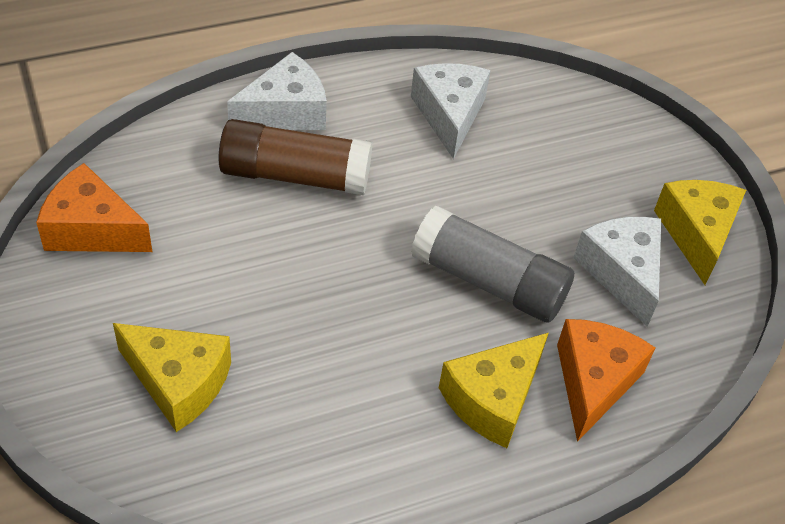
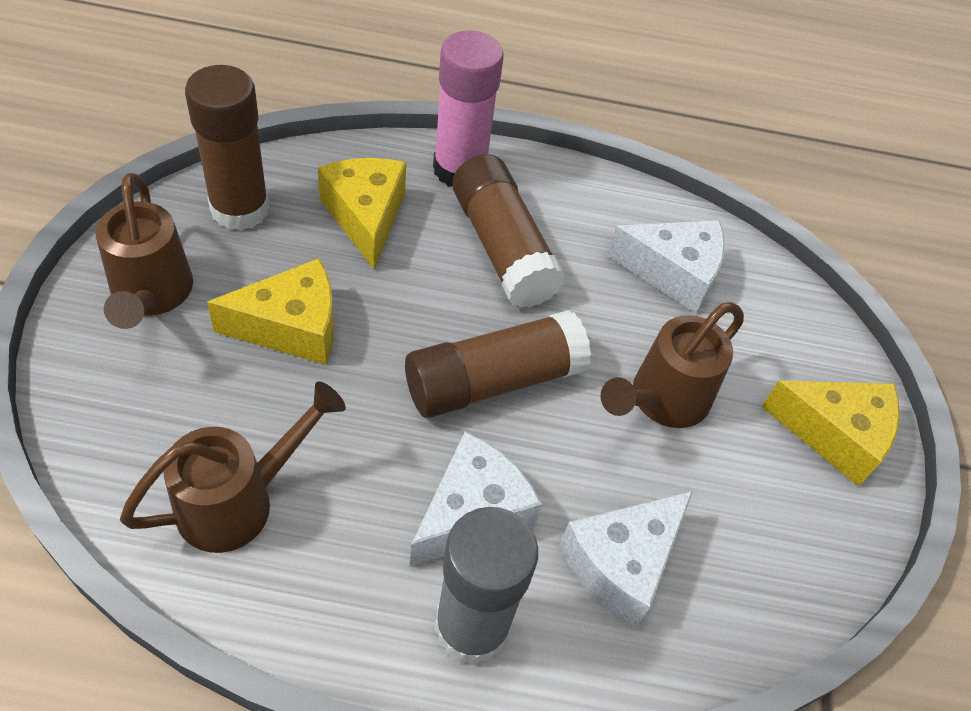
brown glue stick: 1 -> 3
brown watering can: 0 -> 3
orange cheese: 2 -> 0
pink glue stick: 0 -> 1

